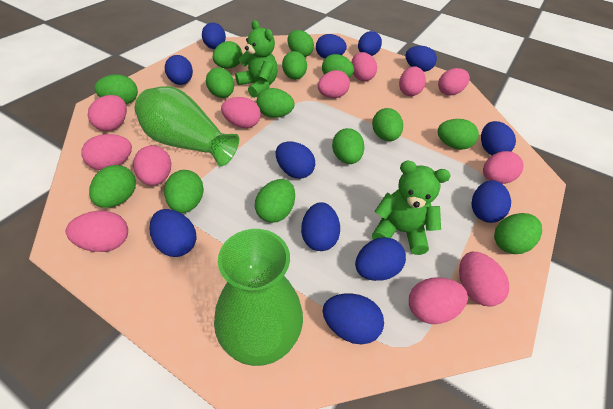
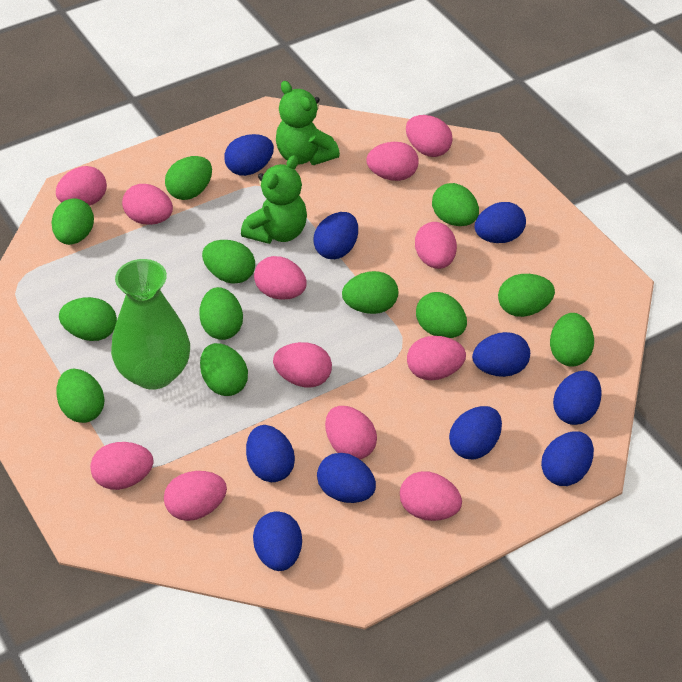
blue egg: 12 -> 10
green egg: 14 -> 12
green vase: 2 -> 1

